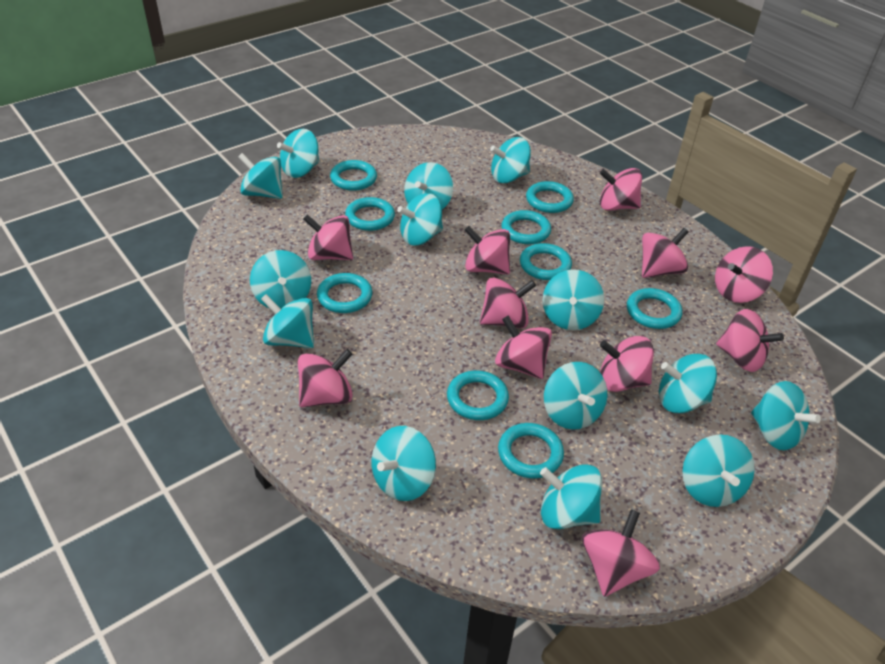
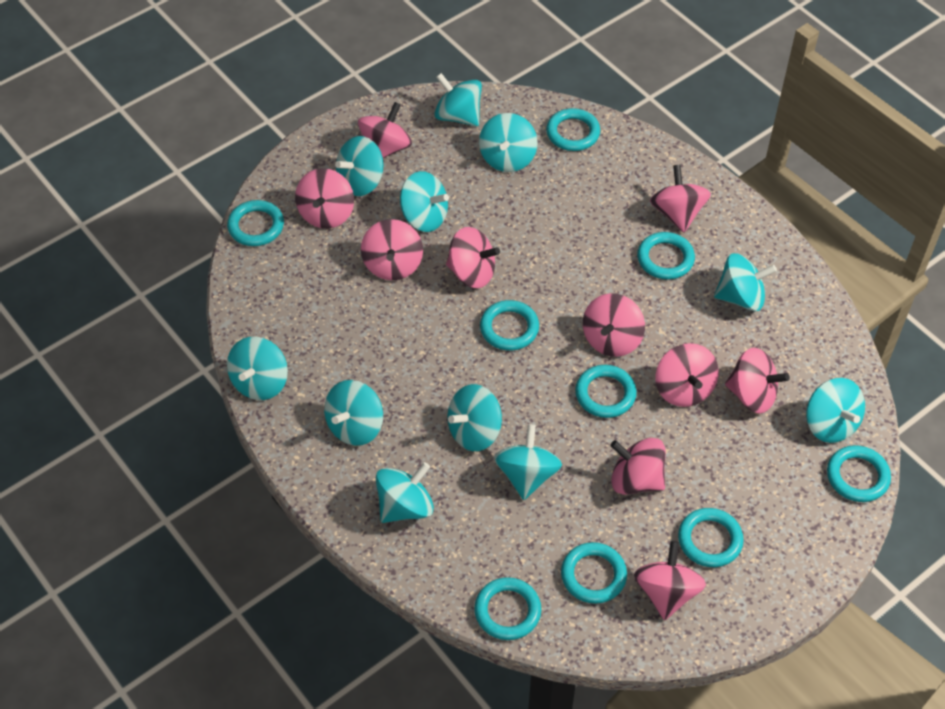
pink spinning top: 11 -> 10
turquoise spinning top: 14 -> 11

